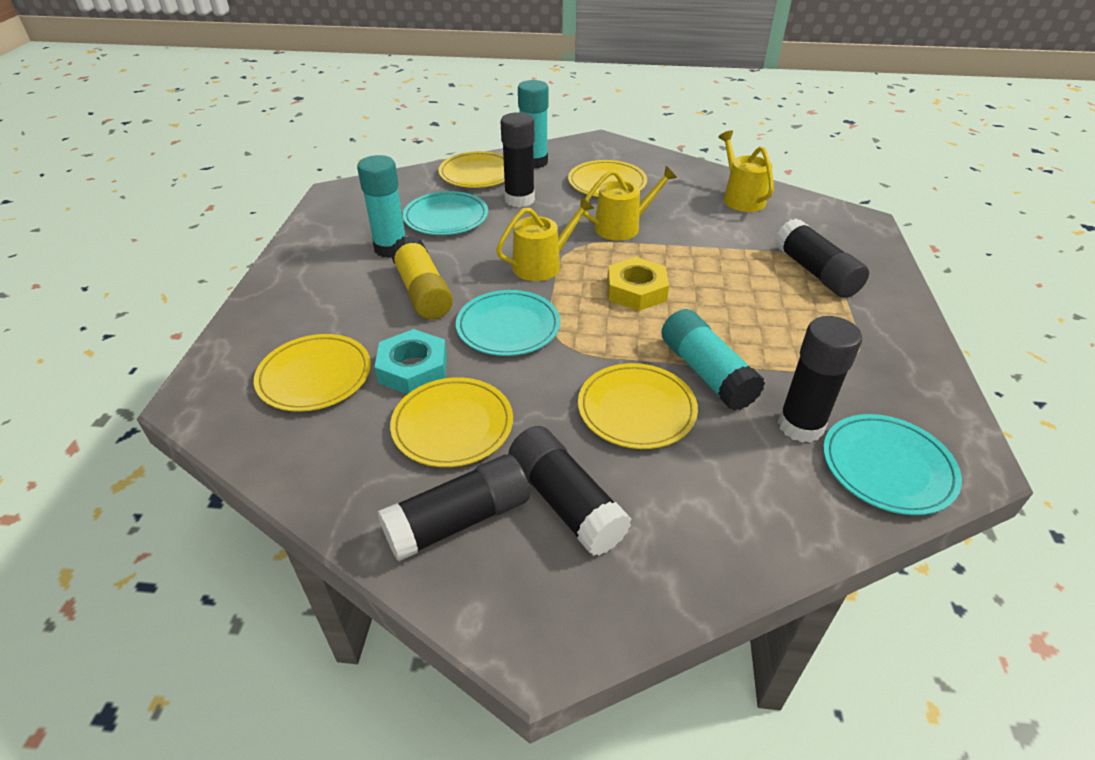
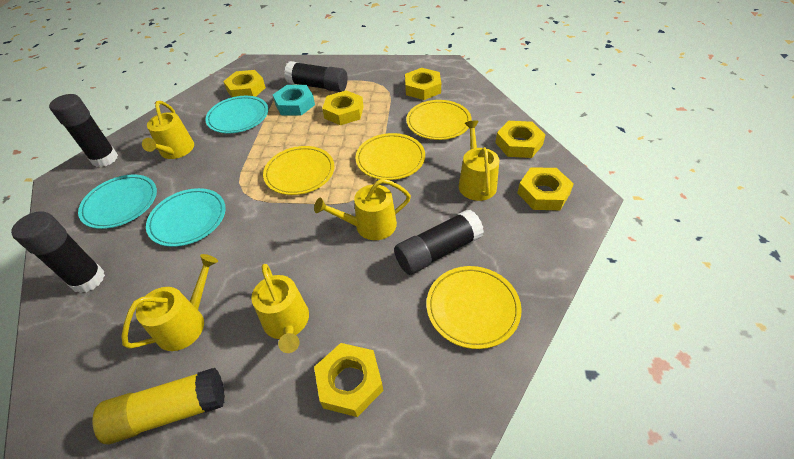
black glue stick: 5 -> 4
turquoise glue stick: 3 -> 0
yellow nut: 1 -> 6
yellow plate: 5 -> 4
yellow watering can: 3 -> 5

